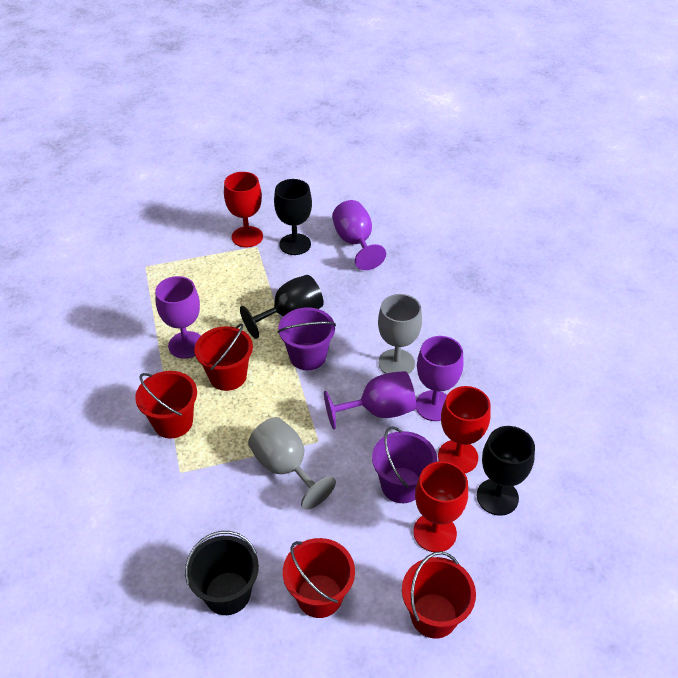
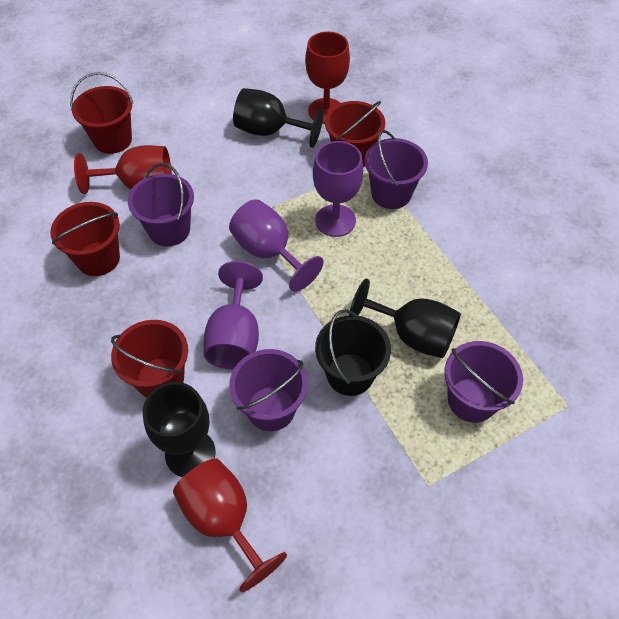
grey goblet: 2 -> 0
purple bucket: 2 -> 4
purple goblet: 4 -> 3

